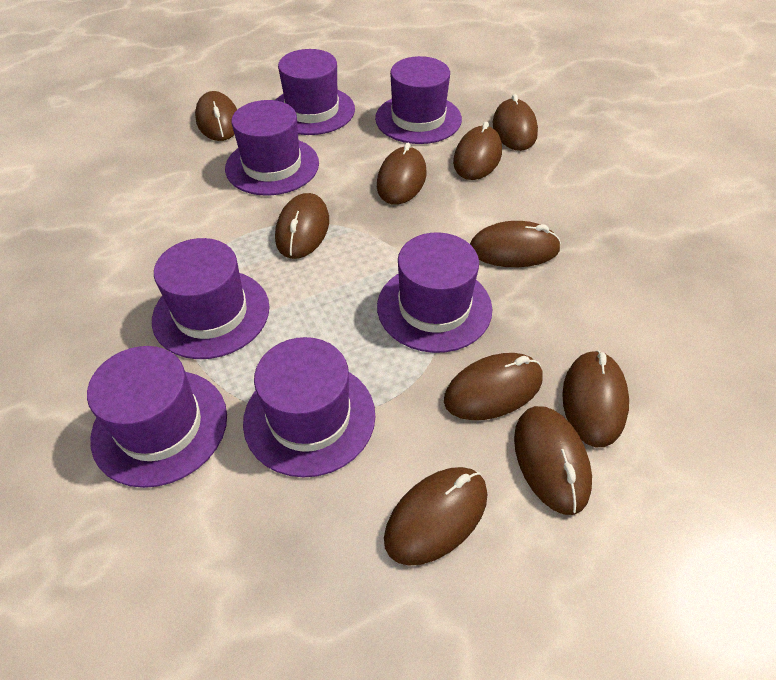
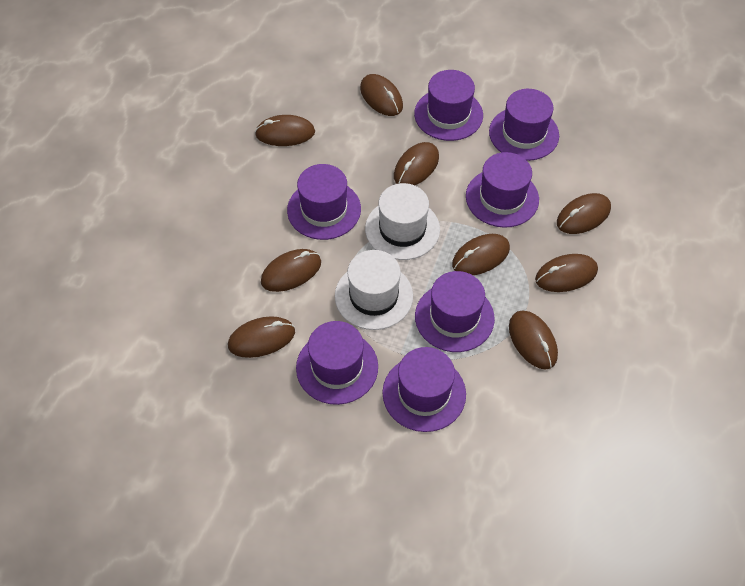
brown mouse: 10 -> 9
white hat: 0 -> 2

